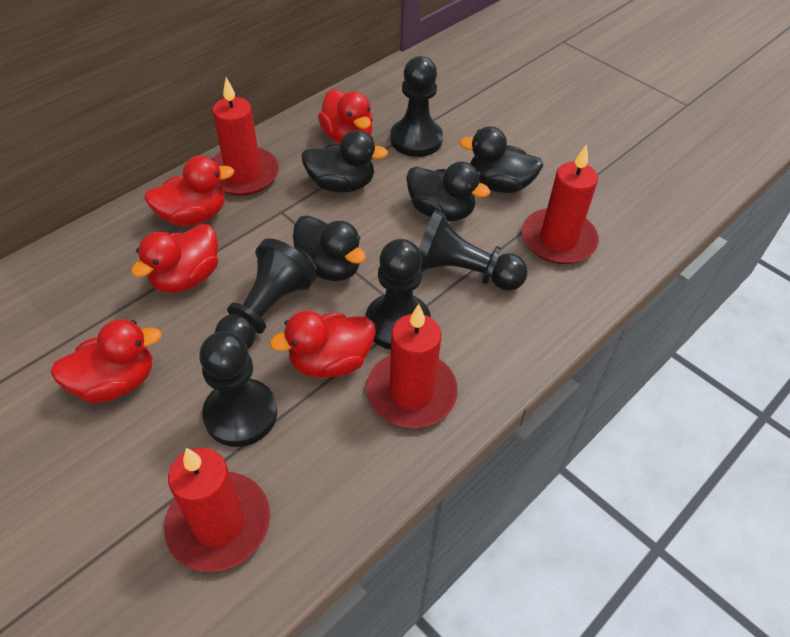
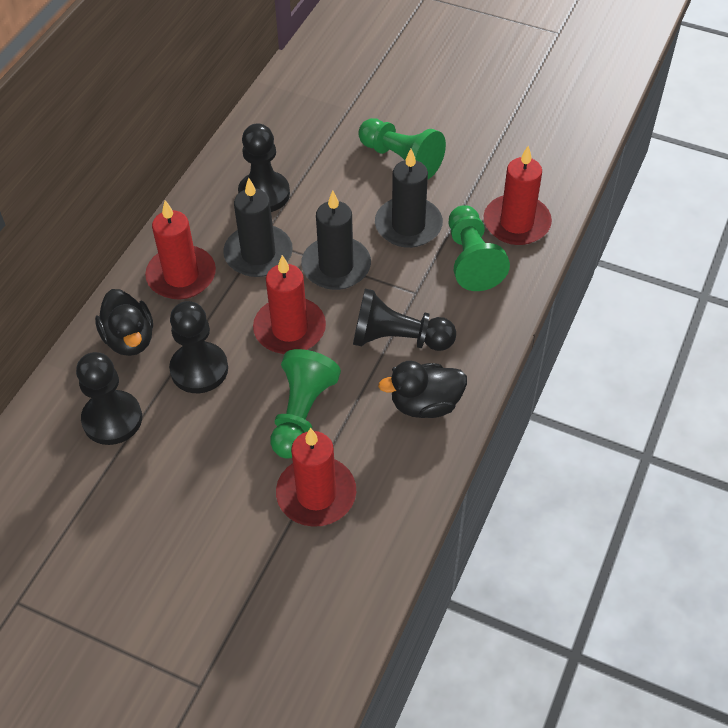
black candle: 0 -> 3
black duck: 4 -> 2
black pawn: 5 -> 4
green pawn: 0 -> 3
red duck: 5 -> 0

